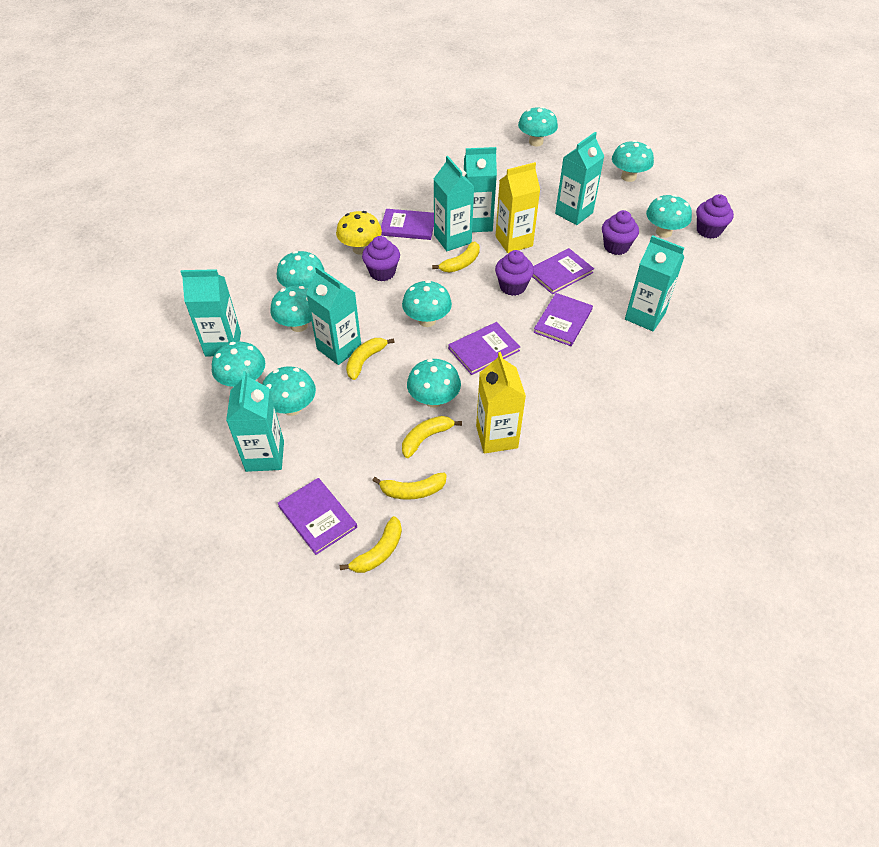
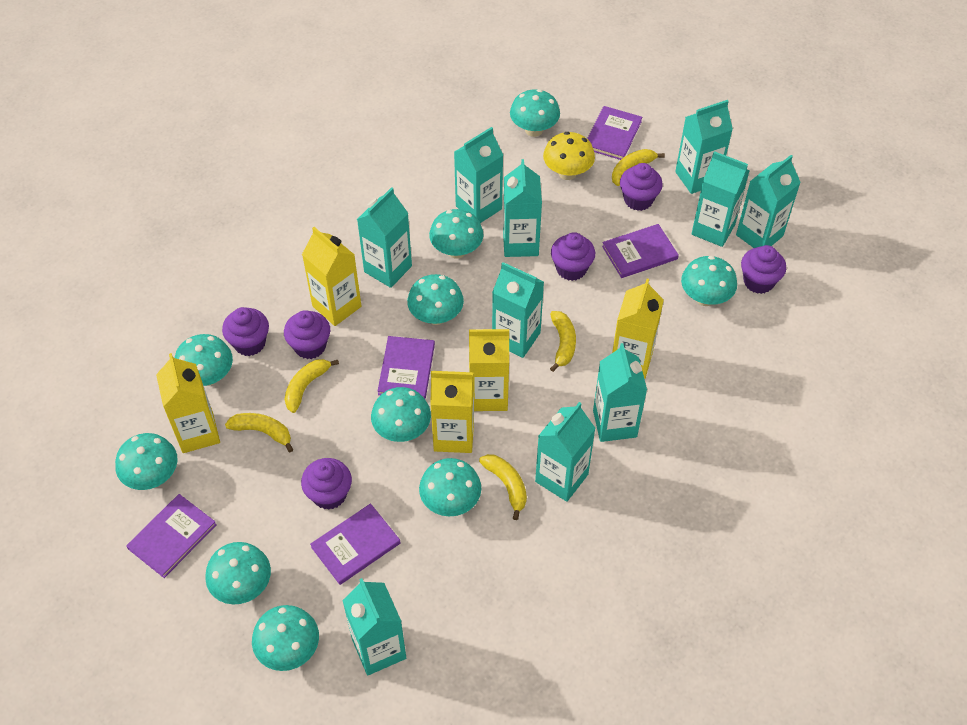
purple cupcake: 4 -> 6
turquoise carton: 7 -> 10
turquoise mushroom: 9 -> 10
yellow carton: 2 -> 5

